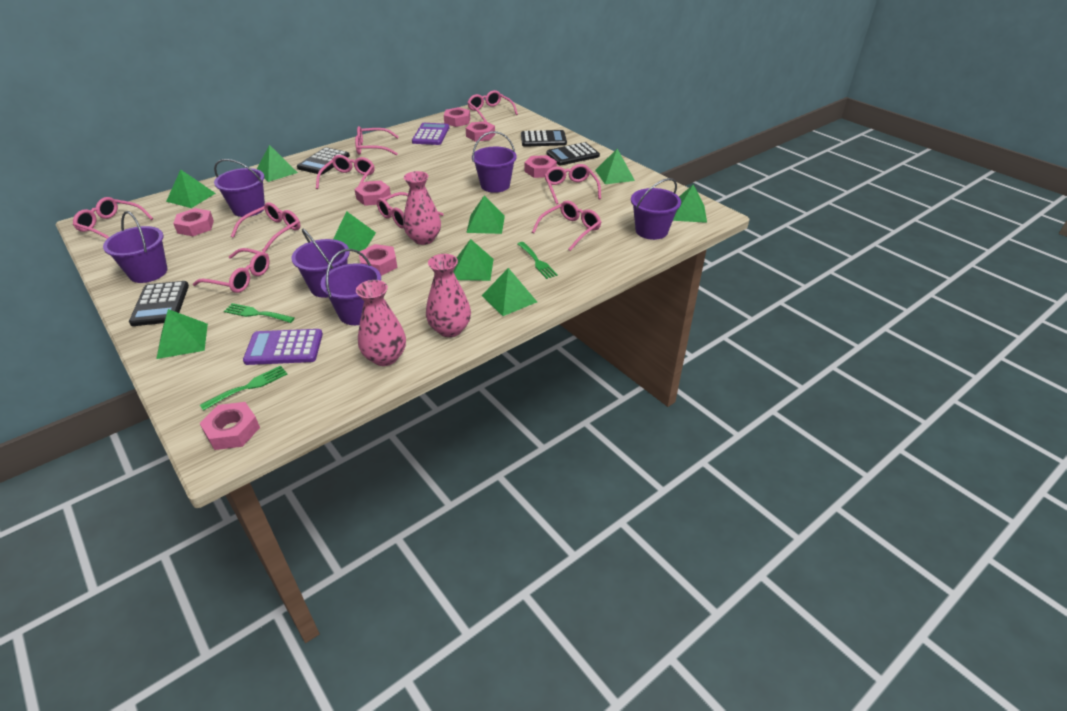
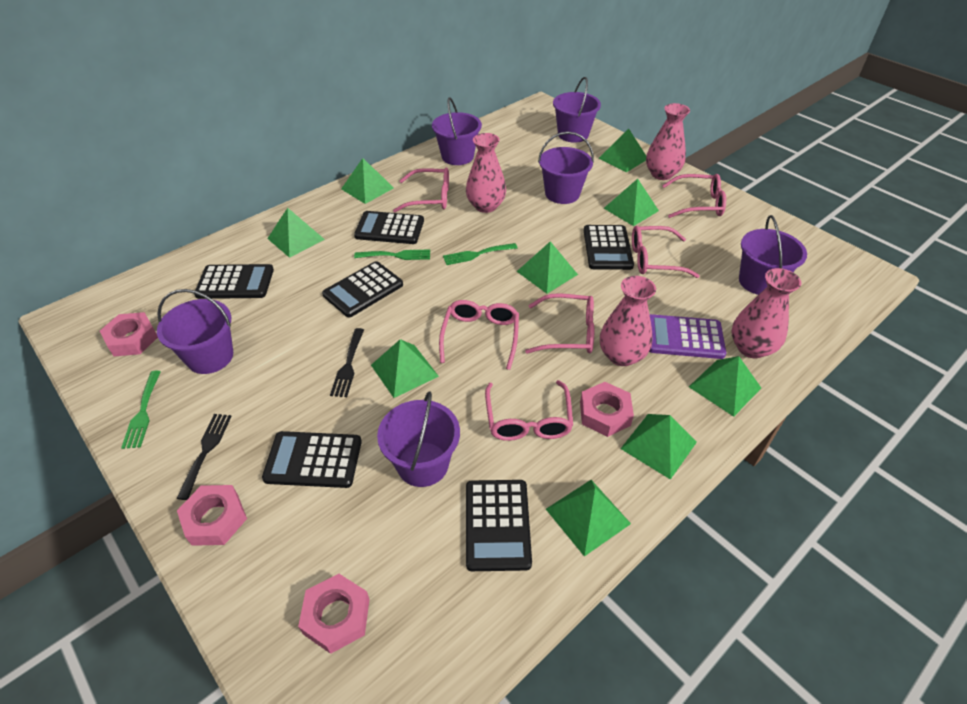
black calculator: 4 -> 6
black fork: 0 -> 2
pink glasses: 9 -> 6
pink nut: 7 -> 4
pink vase: 3 -> 4
purple calculator: 2 -> 1

